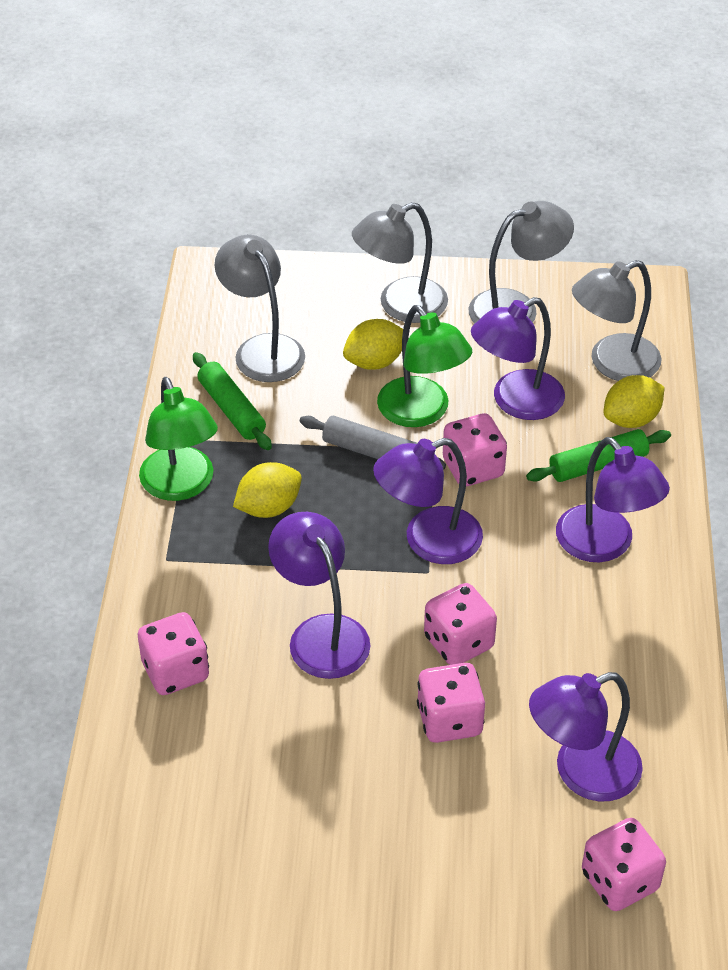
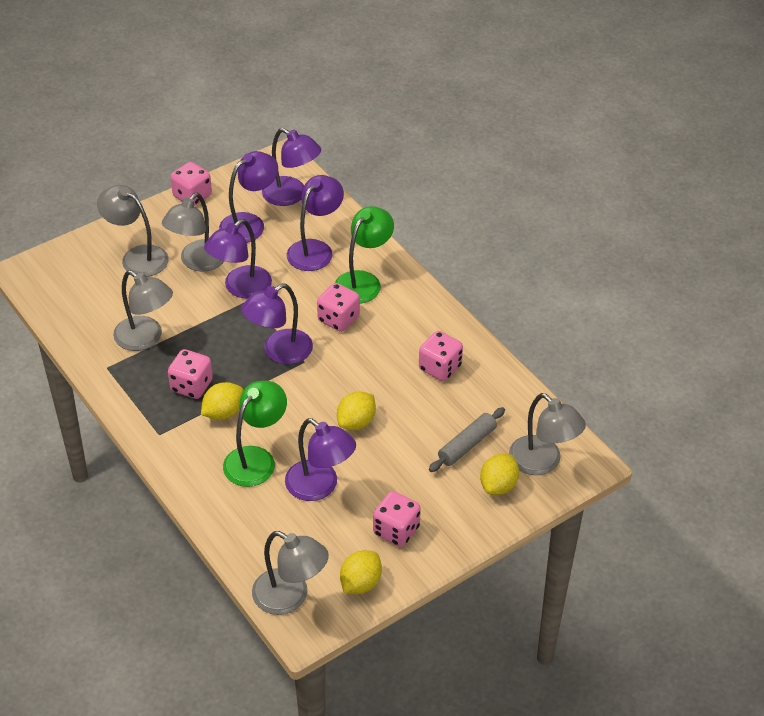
green rolling pin: 2 -> 0
grey lamp: 4 -> 5
purple lamp: 5 -> 6
yellow lemon: 3 -> 4

